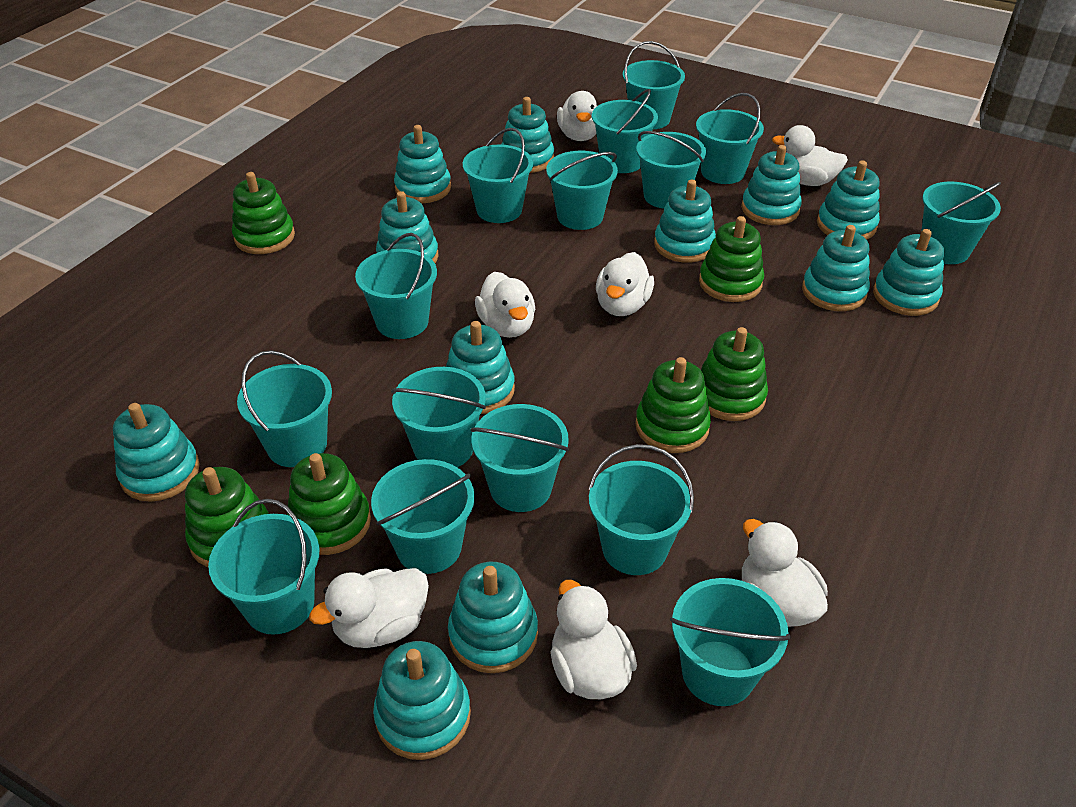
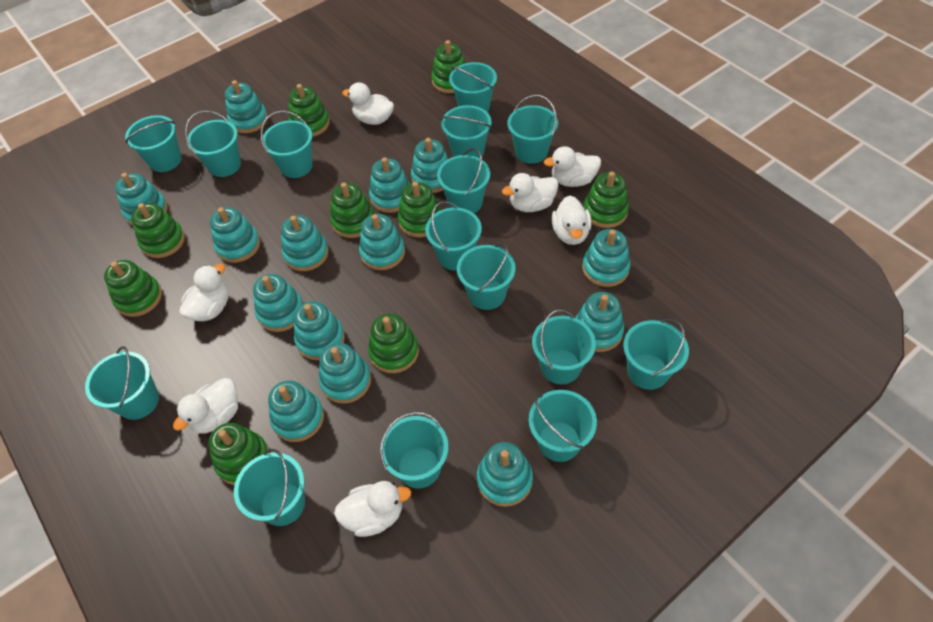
green stacking toy: 6 -> 9
turquoise stacking toy: 12 -> 14

